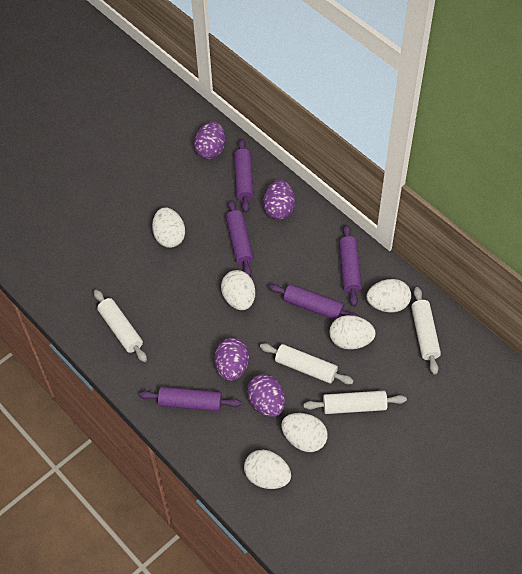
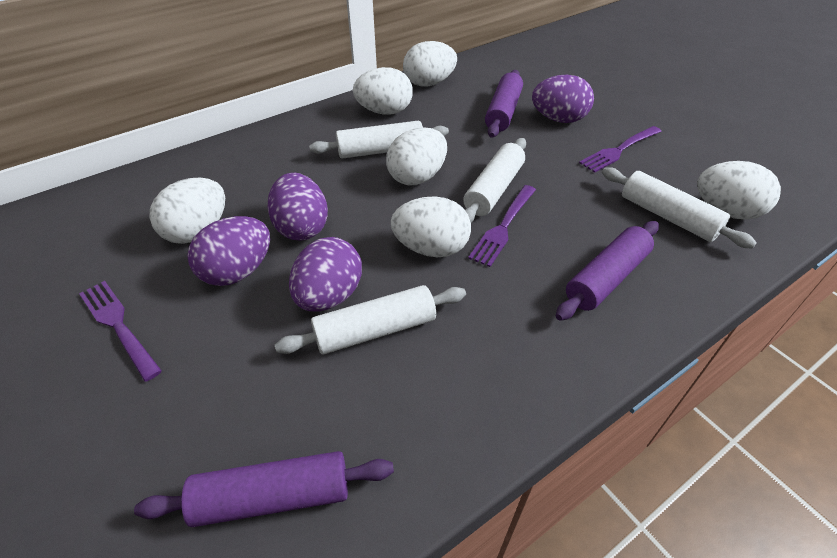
purple fork: 0 -> 3
purple rolling pin: 5 -> 3

